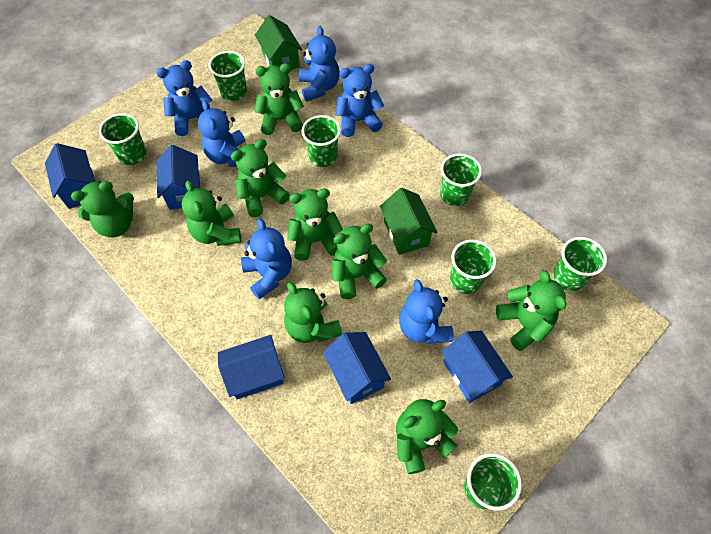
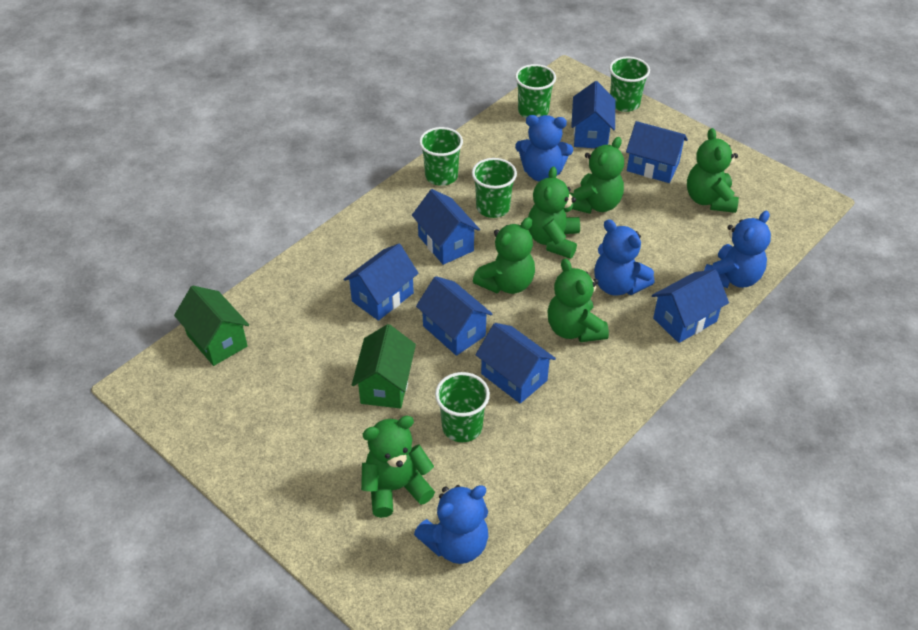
blue house: 5 -> 7
blue teddy bear: 6 -> 4
green cup: 7 -> 5
green teddy bear: 9 -> 6

